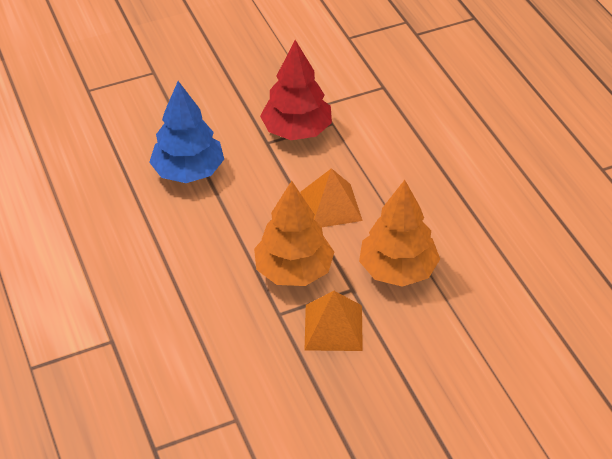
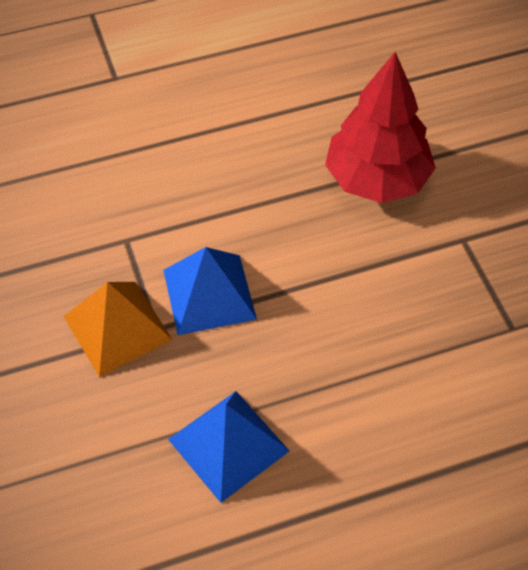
blue pyramid: 0 -> 2
blue tree: 1 -> 0
orange pyramid: 2 -> 1
orange tree: 2 -> 0

